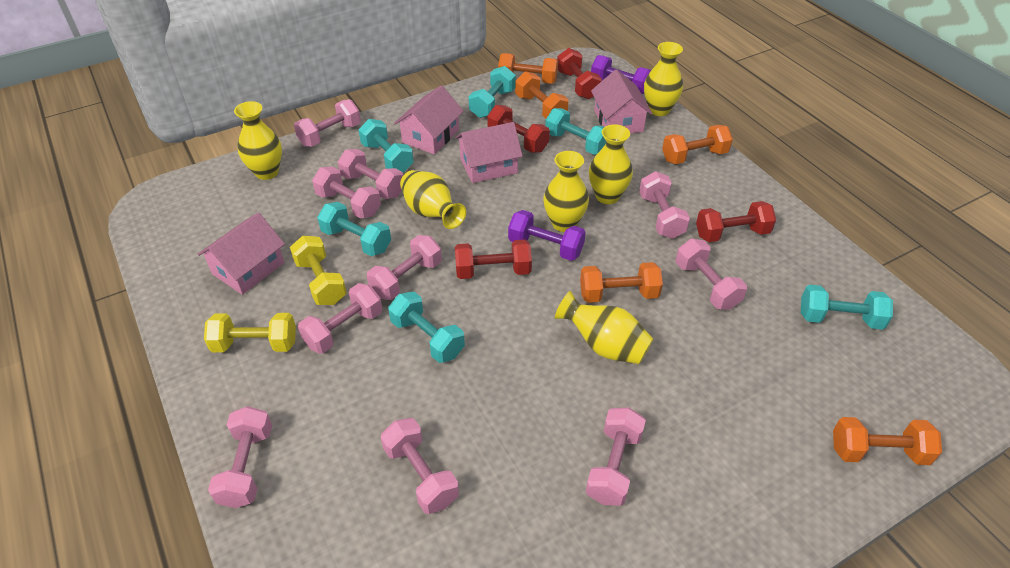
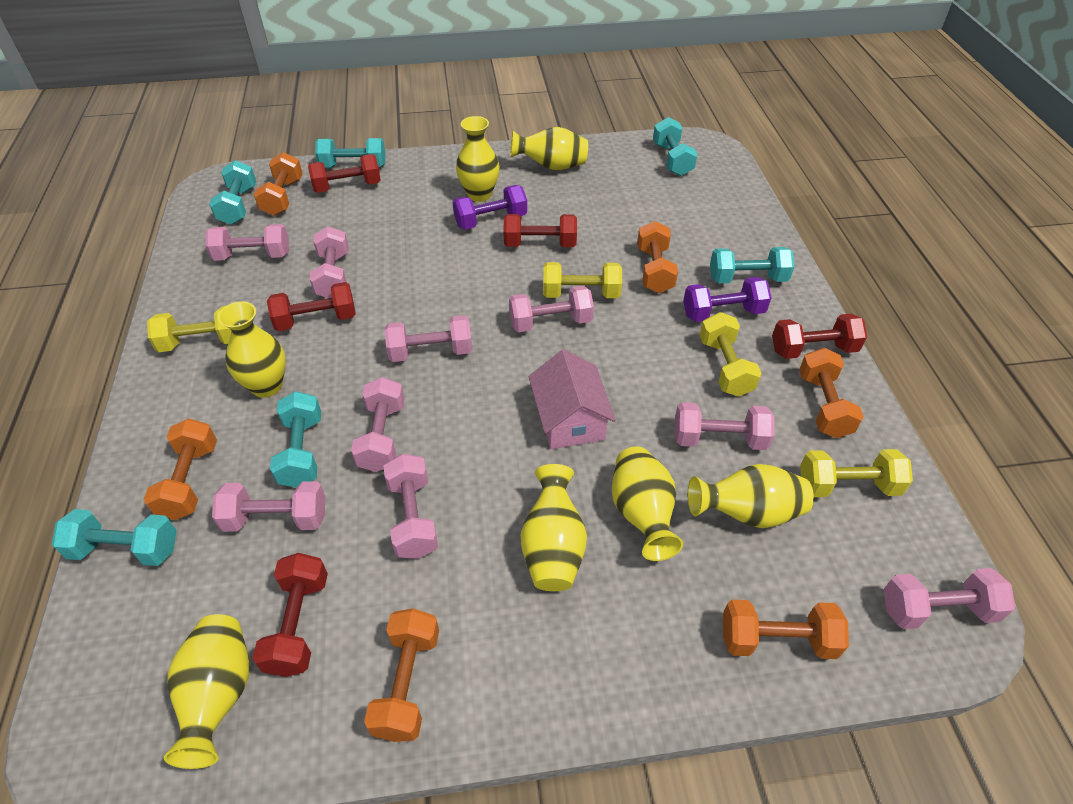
orange dumbbell: 5 -> 6
pink dumbbell: 10 -> 9
pink house: 4 -> 1
red dumbbell: 4 -> 5
yellow dumbbell: 2 -> 4
yellow vase: 6 -> 7

